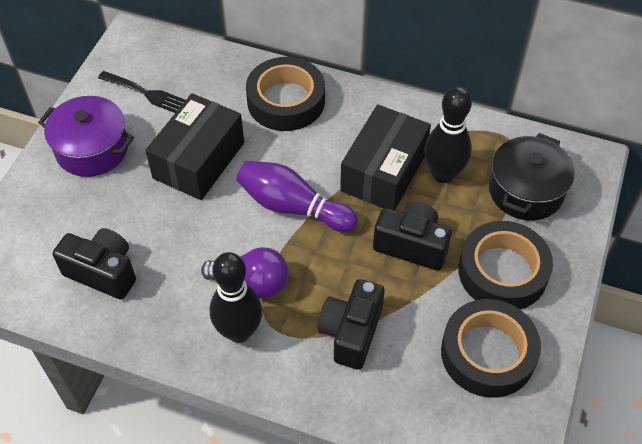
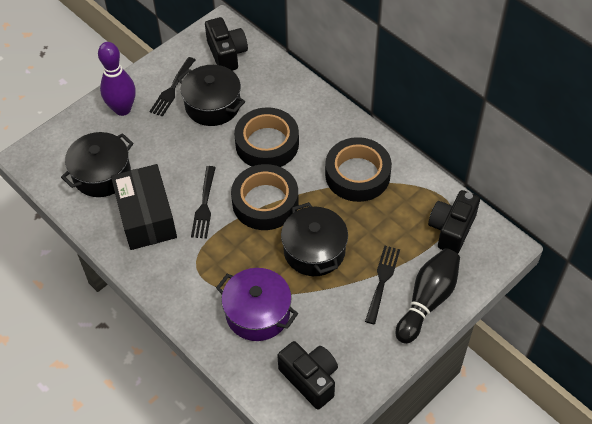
black bowling pin: 2 -> 1
black box: 2 -> 1
black fork: 1 -> 3
black pot: 1 -> 3
purple light bulb: 1 -> 0

